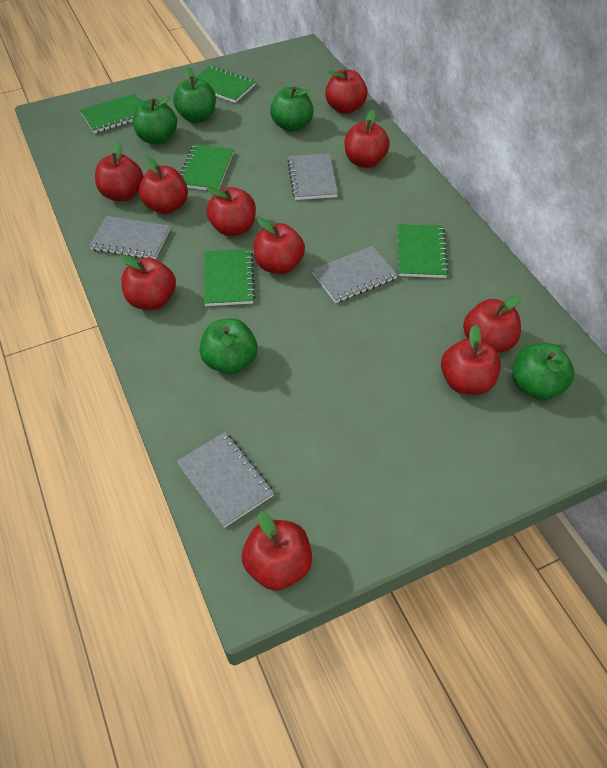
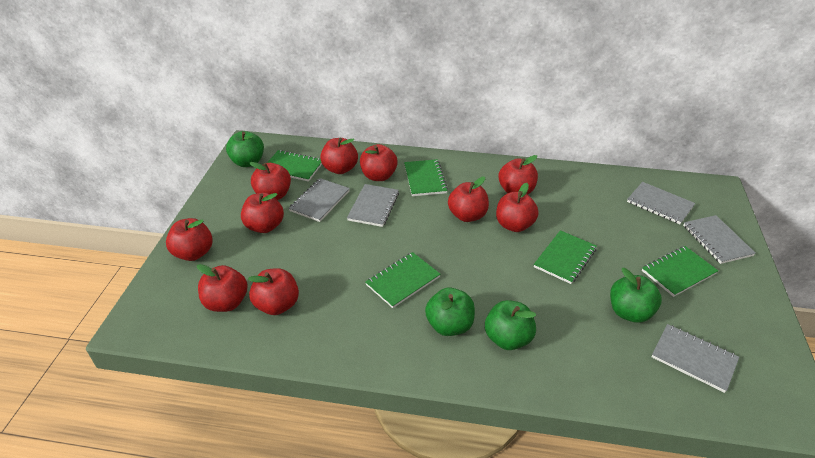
green apple: 5 -> 4
grey notebook: 4 -> 5

